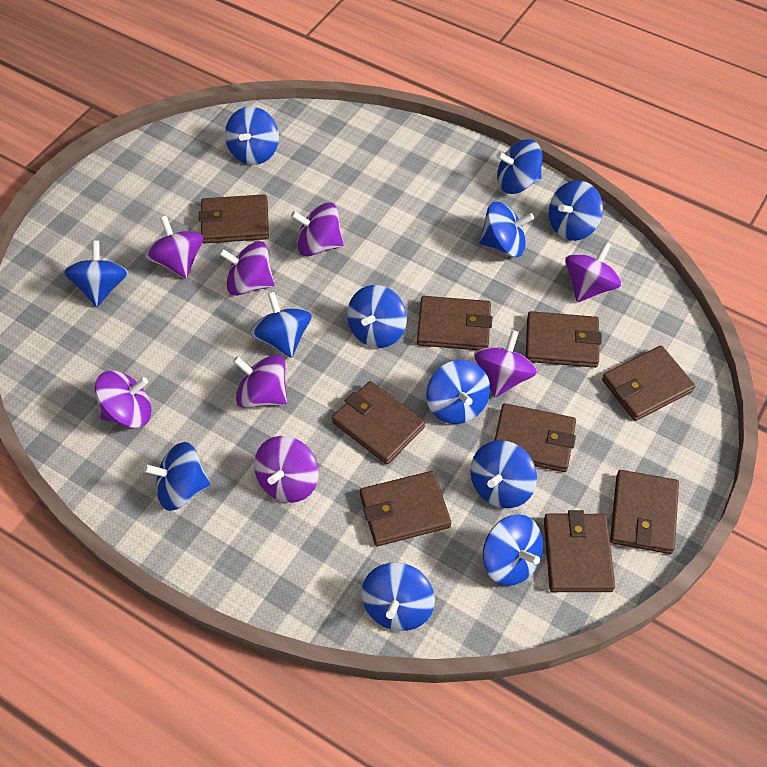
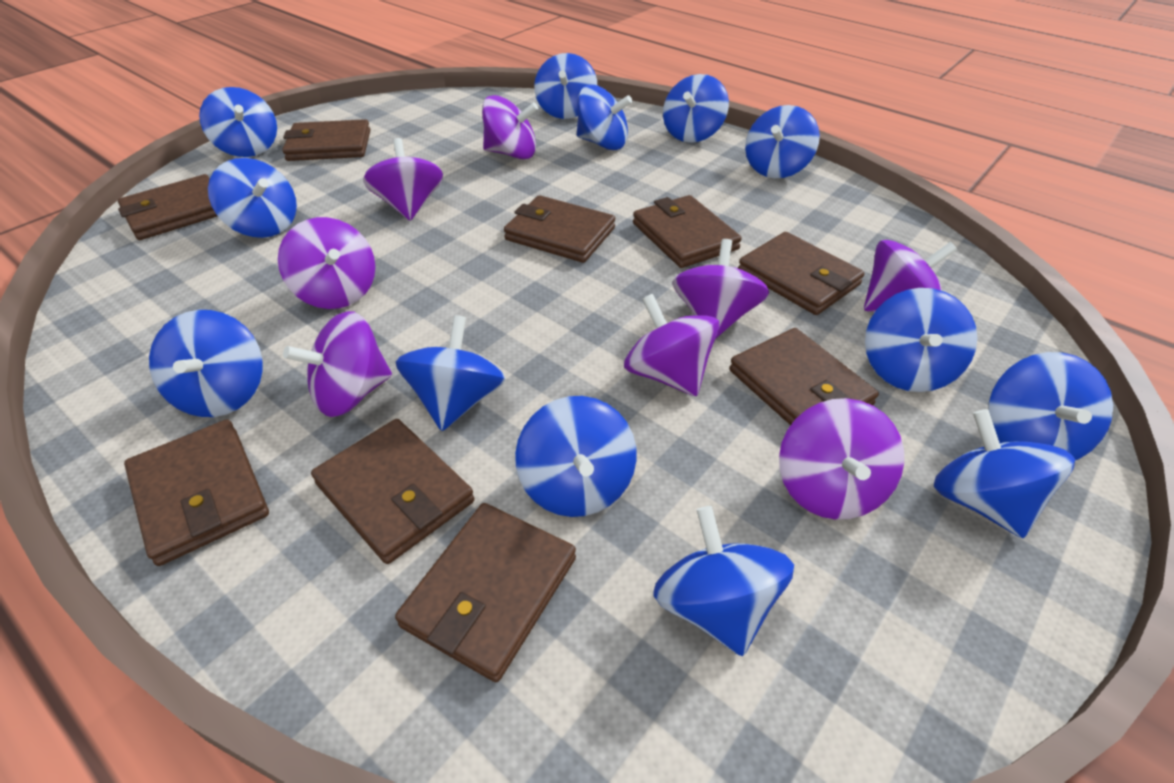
blue spinning top: 12 -> 13

